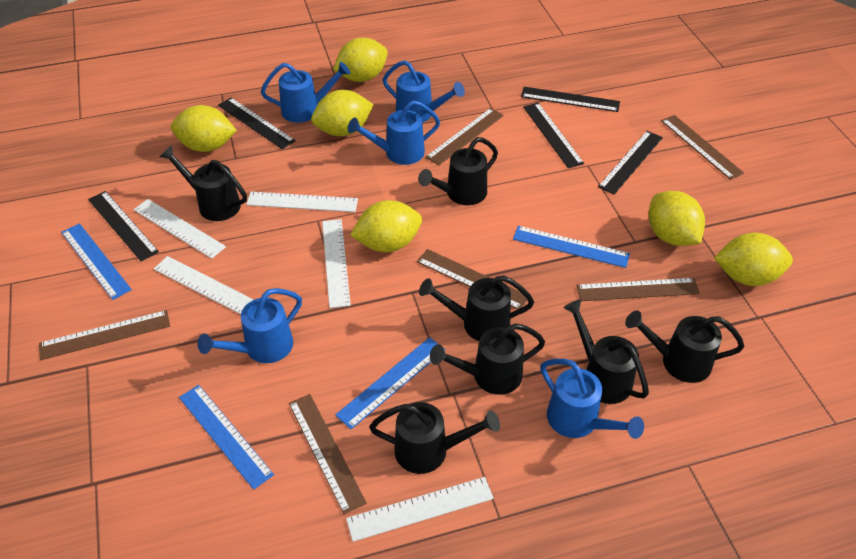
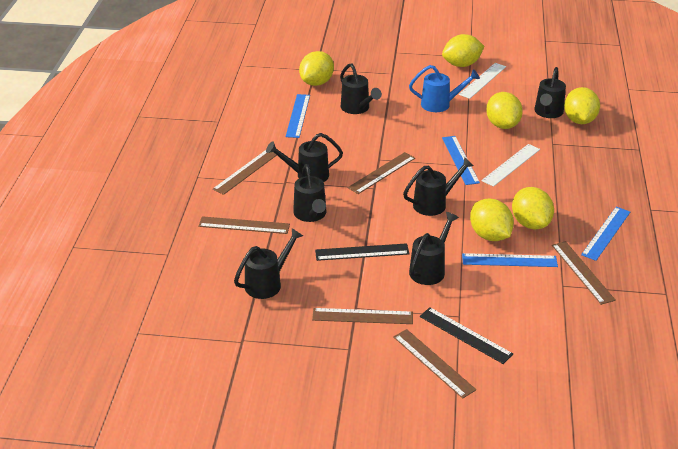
black ruler: 5 -> 2
blue watering can: 5 -> 1
white ruler: 5 -> 2

